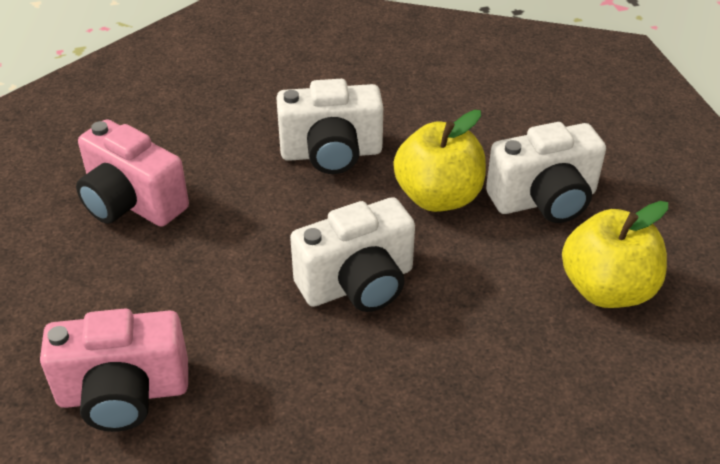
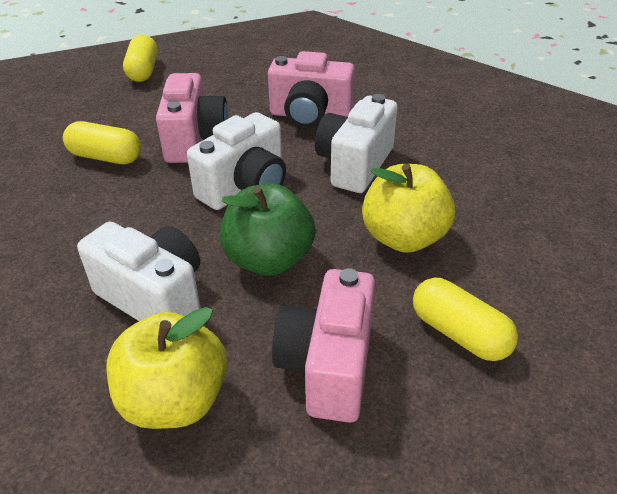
green apple: 0 -> 1
pink camera: 2 -> 3
yellow capsule: 0 -> 3

